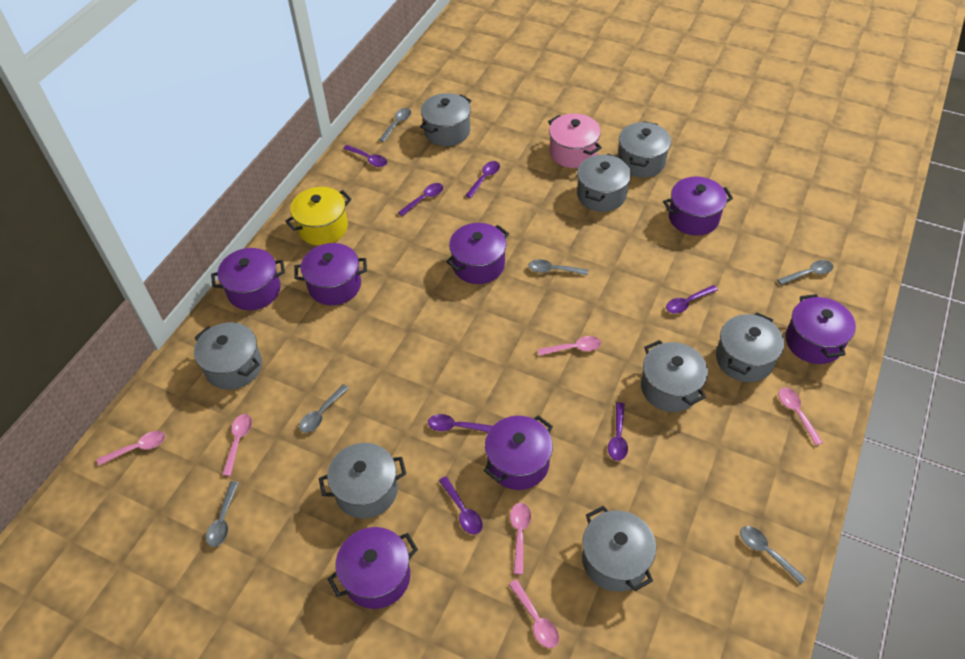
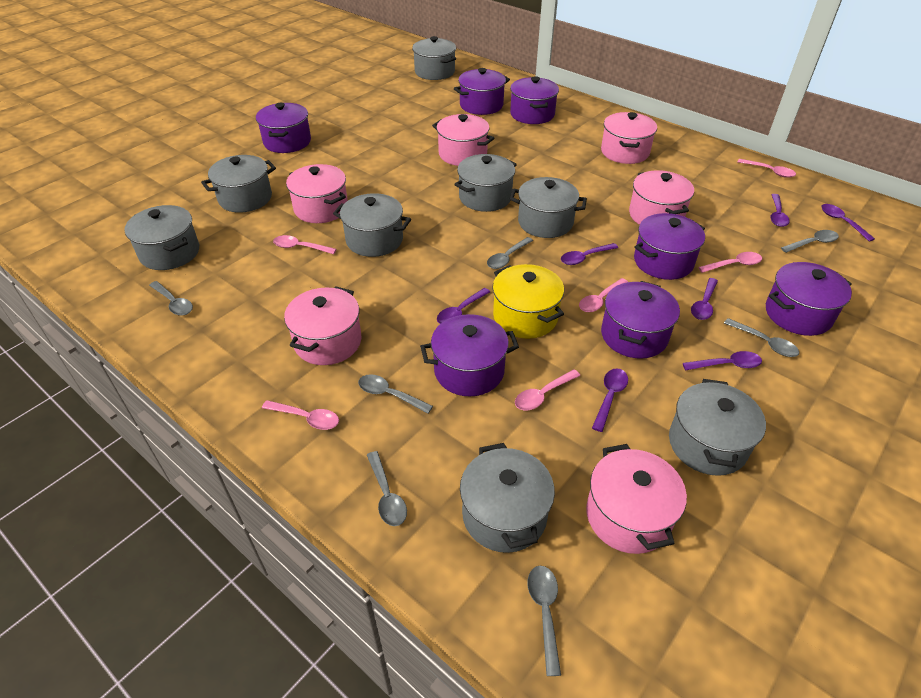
grey spoon: 6 -> 7
pink pot: 1 -> 6

